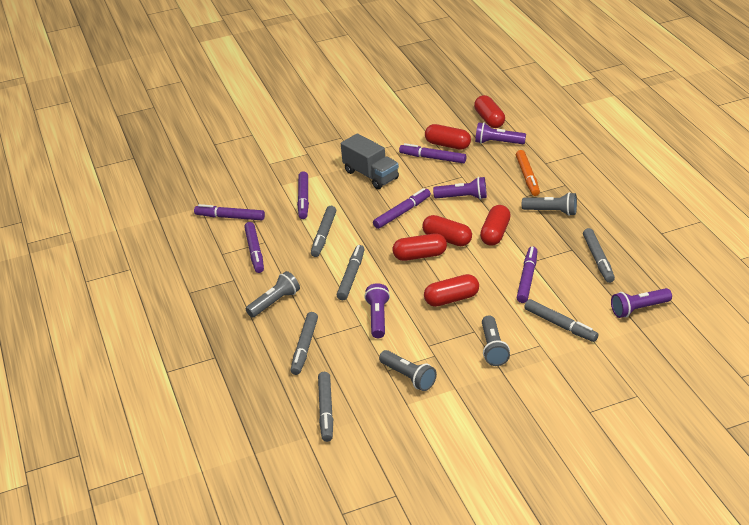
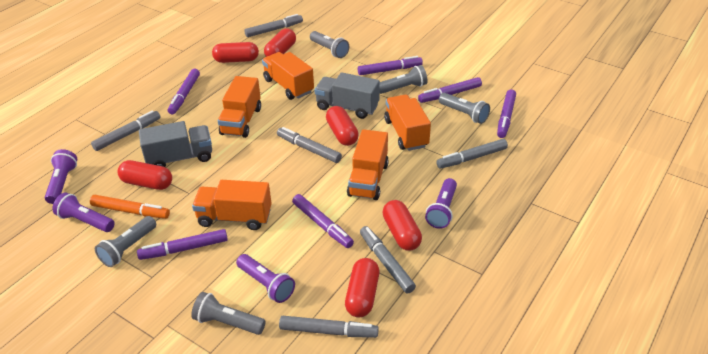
grey flashlight: 4 -> 5
grey truck: 1 -> 2
orange truck: 0 -> 5

